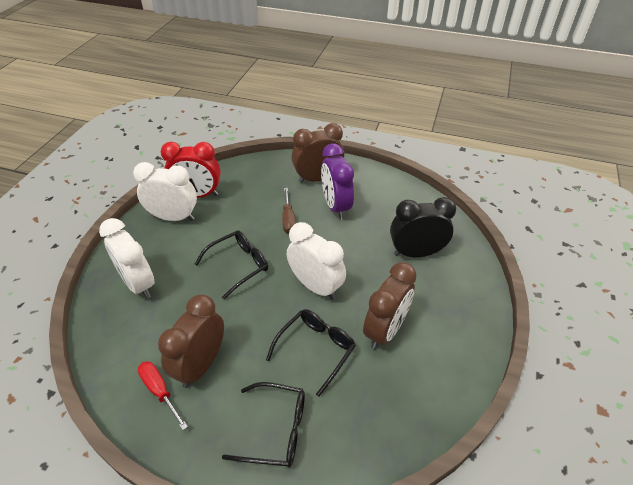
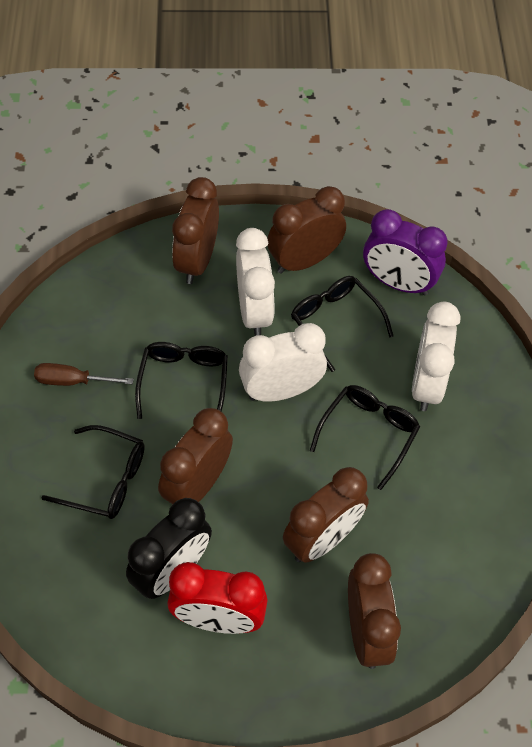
black glasses: 3 -> 4
brown clock: 3 -> 5
red screwdriver: 1 -> 0

